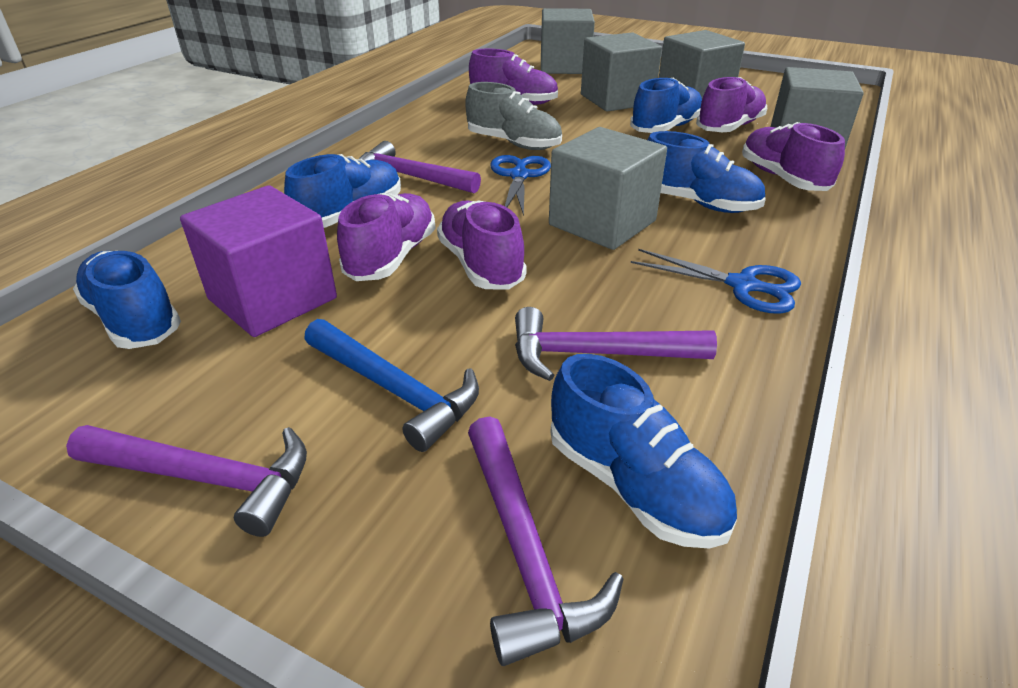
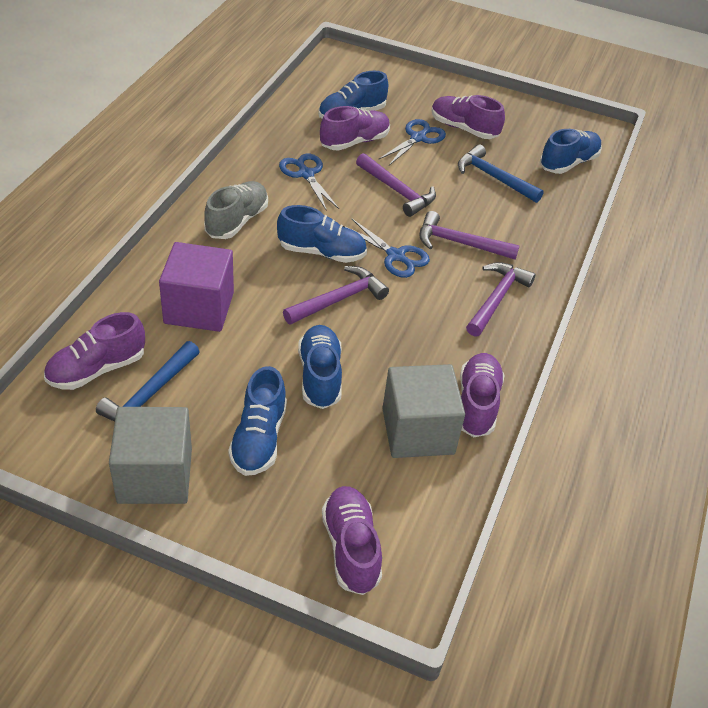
blue hammer: 1 -> 2
blue scissors: 2 -> 3
grey cube: 5 -> 2

